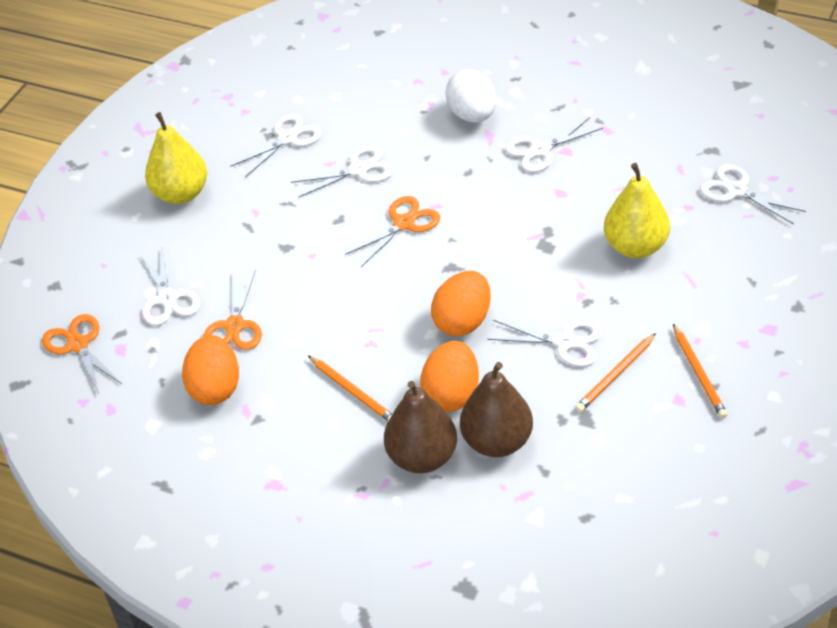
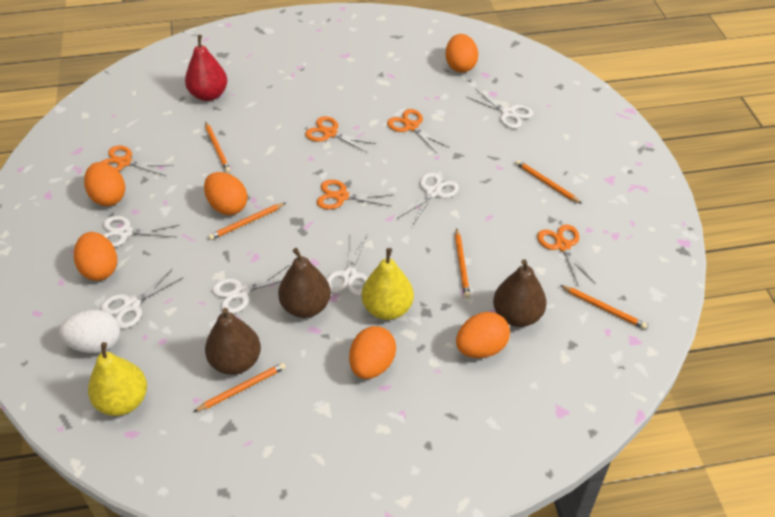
brown pear: 2 -> 3
orange egg: 3 -> 6
orange pencil: 3 -> 6
orange scissors: 3 -> 5
red pear: 0 -> 1

